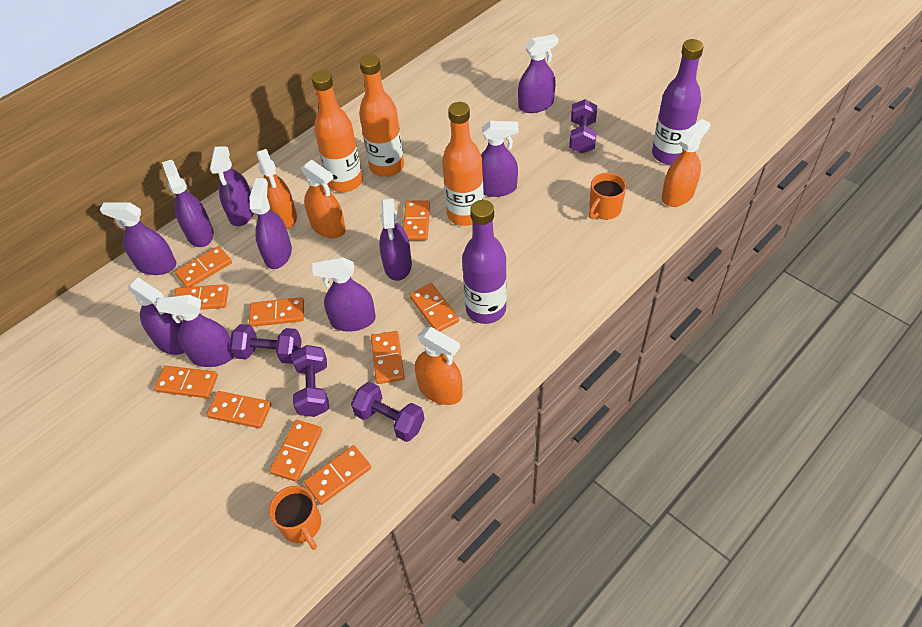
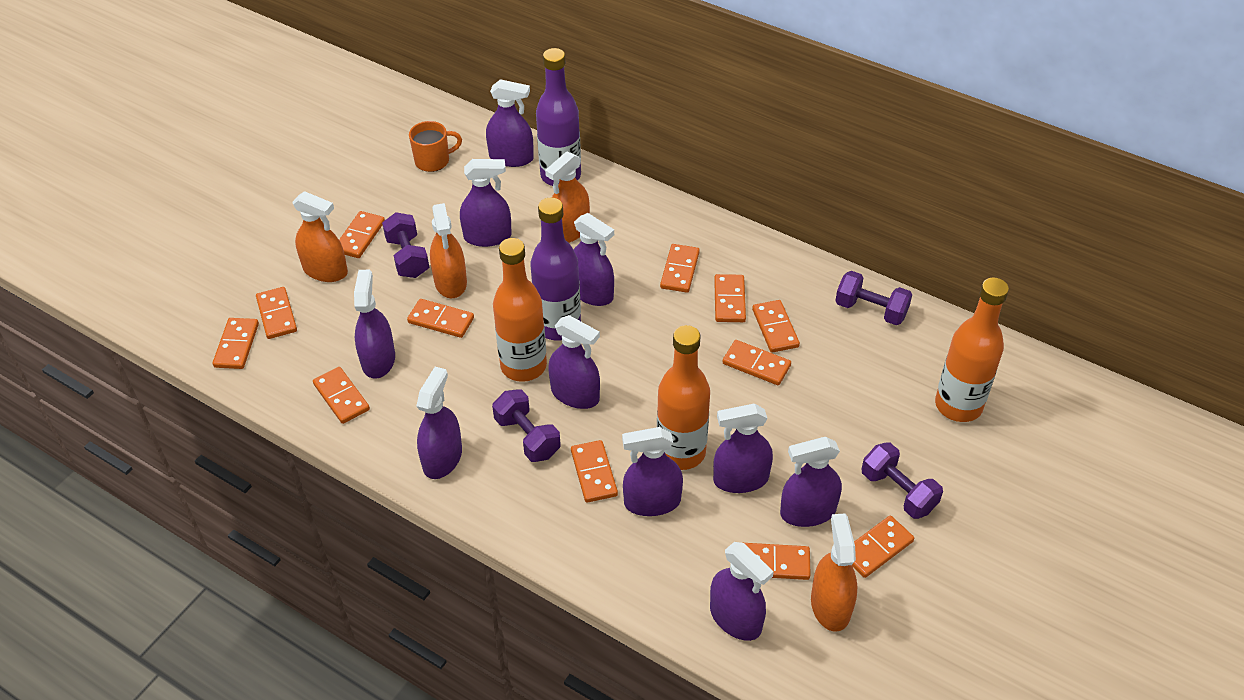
orange domino: 10 -> 12
orange mug: 2 -> 1

